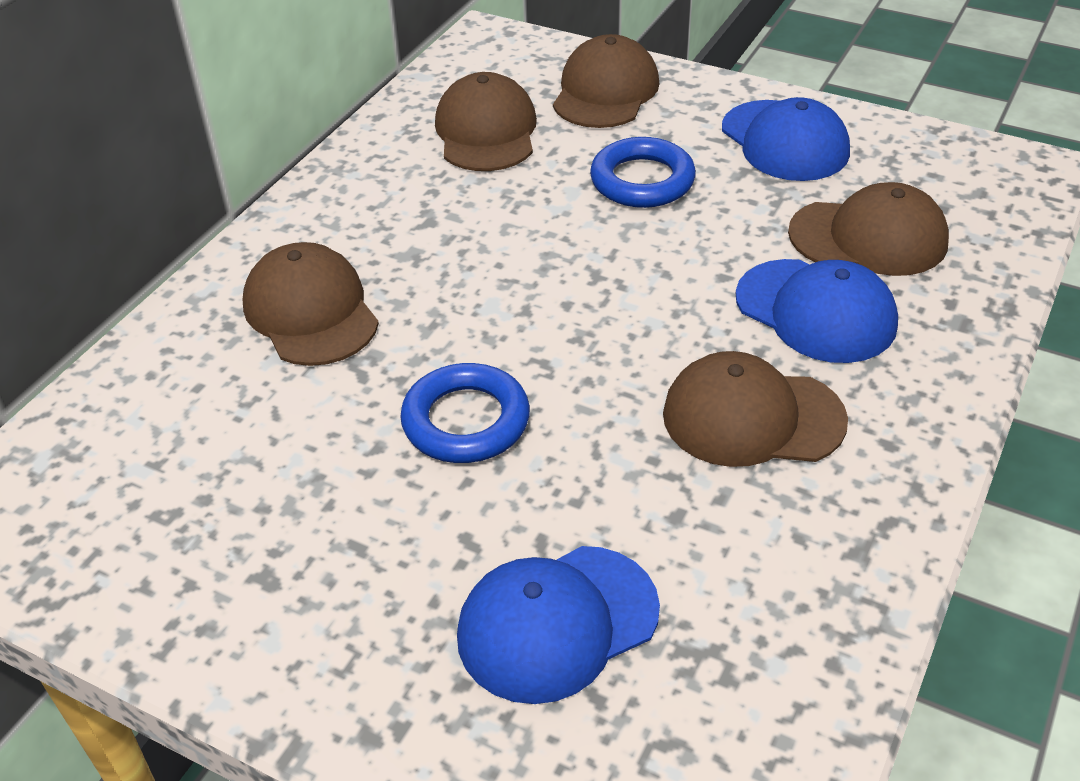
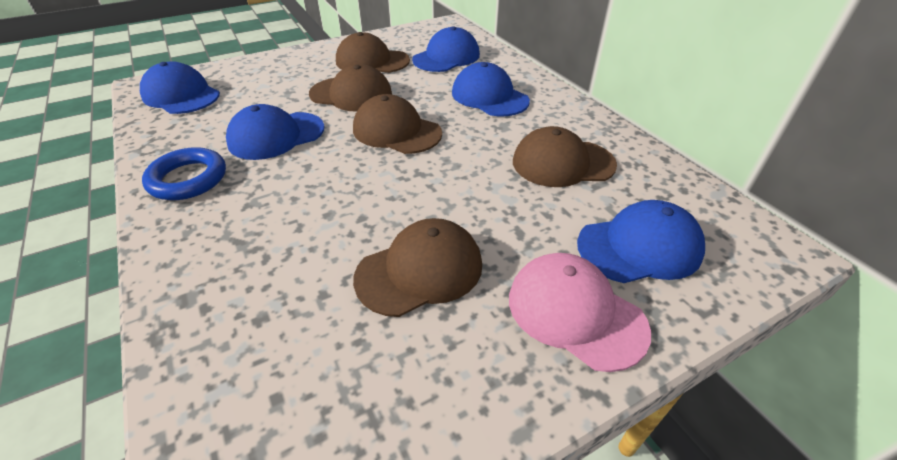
blue cap: 3 -> 5
blue ring: 2 -> 1
pink cap: 0 -> 1

